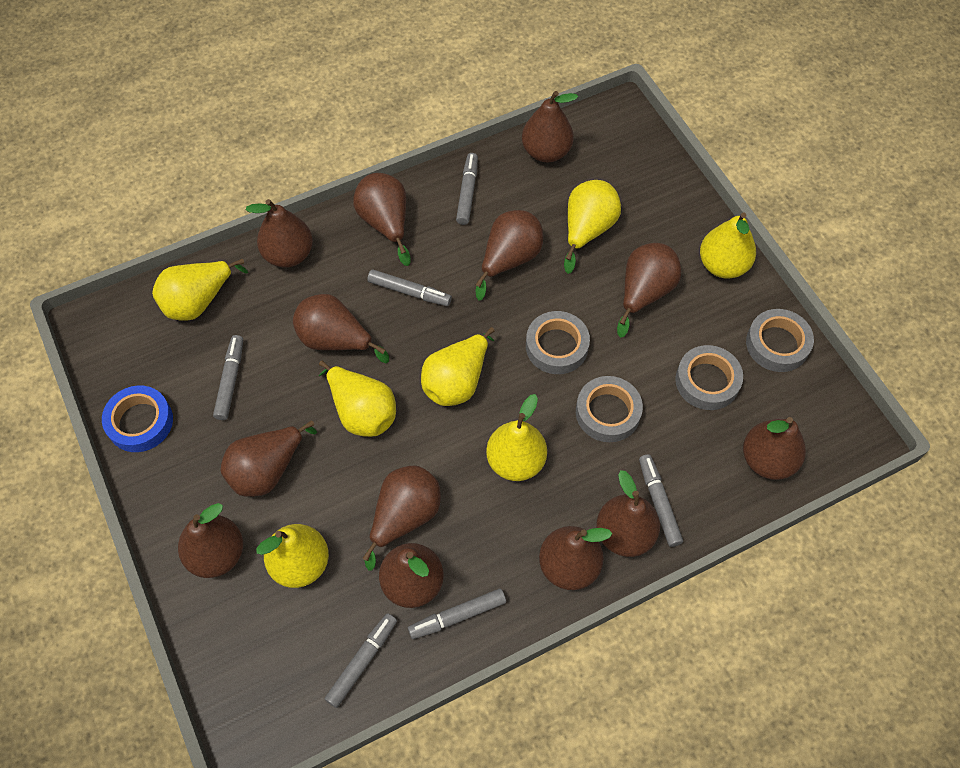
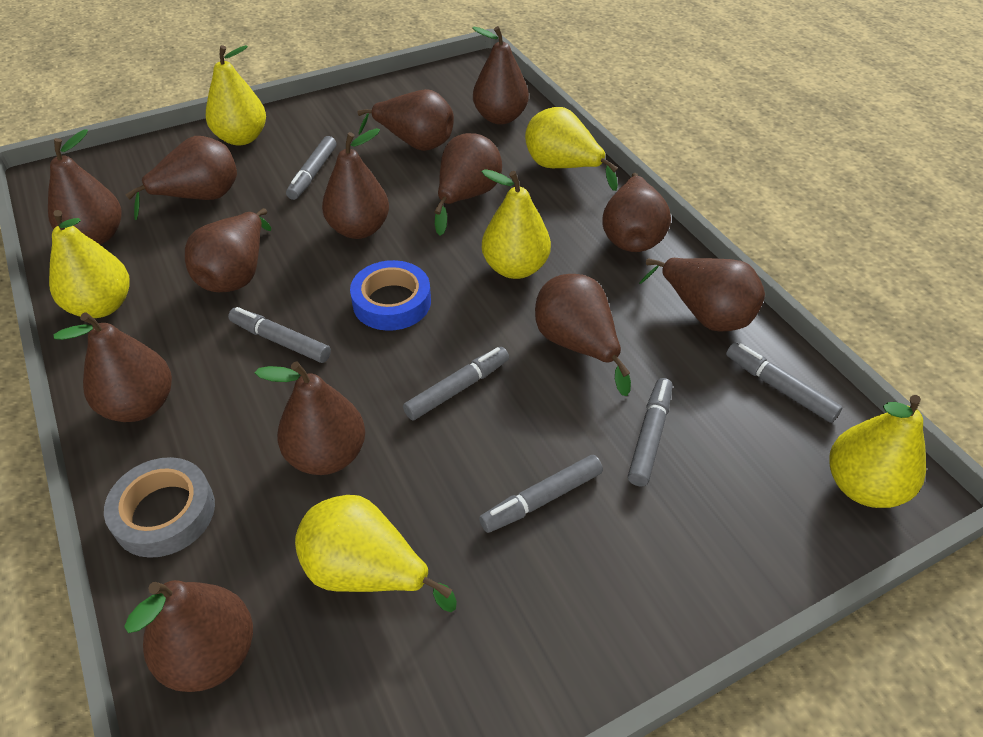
grey tape: 4 -> 1
yellow pear: 7 -> 6

